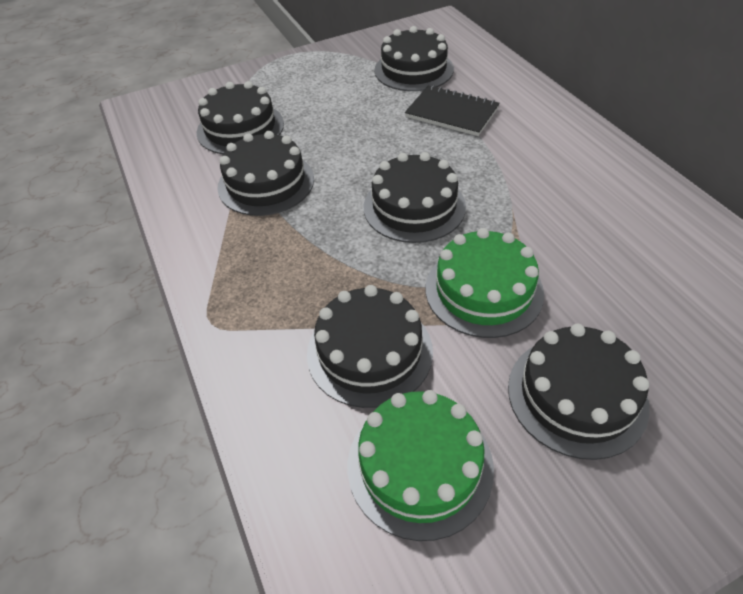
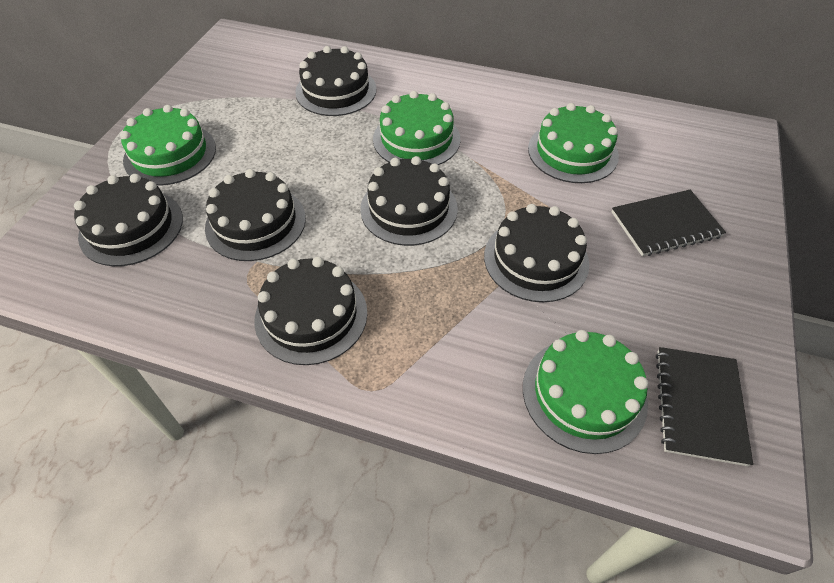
black notebook: 1 -> 2
green cake: 2 -> 4

